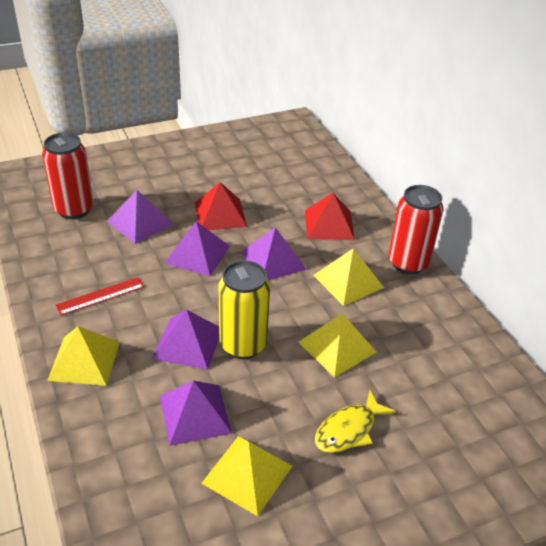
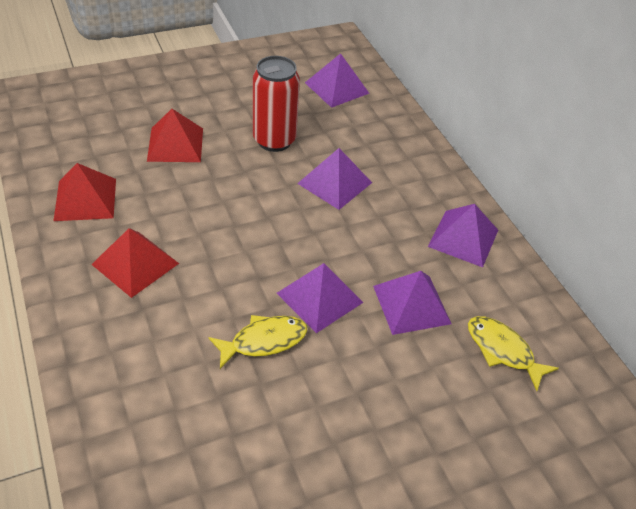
red can: 2 -> 1
red pyramid: 2 -> 3
red ruler: 1 -> 0
yellow can: 1 -> 0
yellow fish: 1 -> 2
yellow pyramid: 4 -> 0

